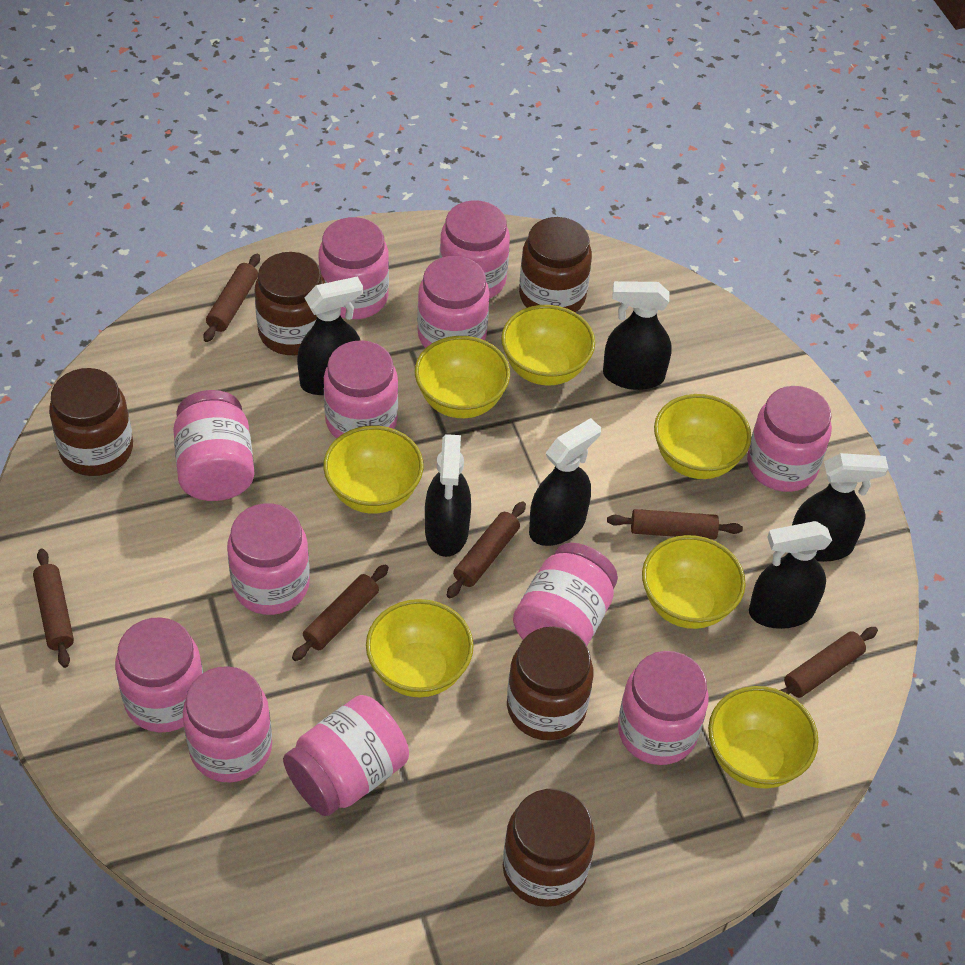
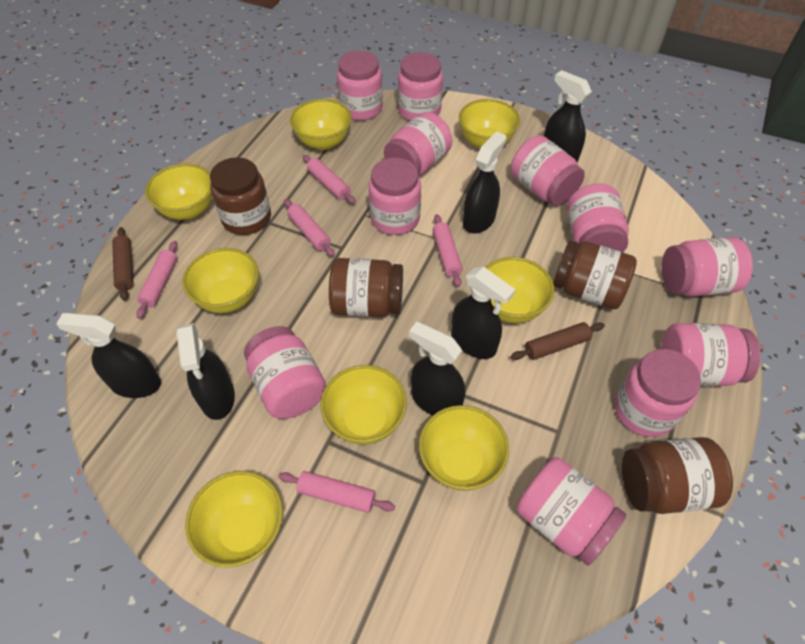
brown jar: 5 -> 4
brown rolling pin: 6 -> 2
pink jar: 12 -> 11
pink rolling pin: 0 -> 5
yellow bowl: 7 -> 8

